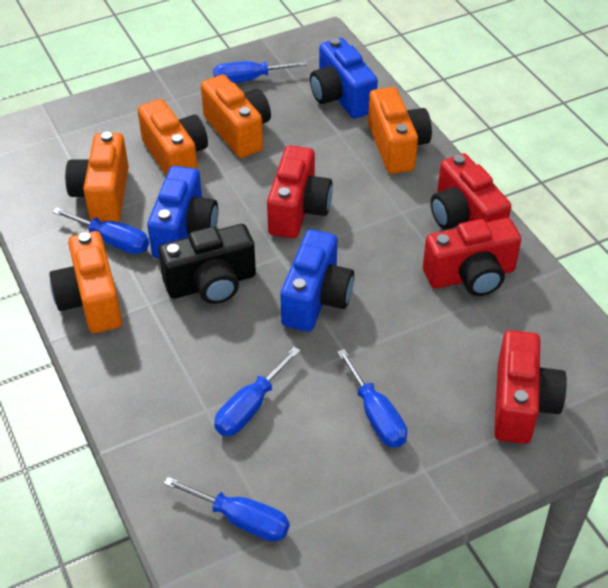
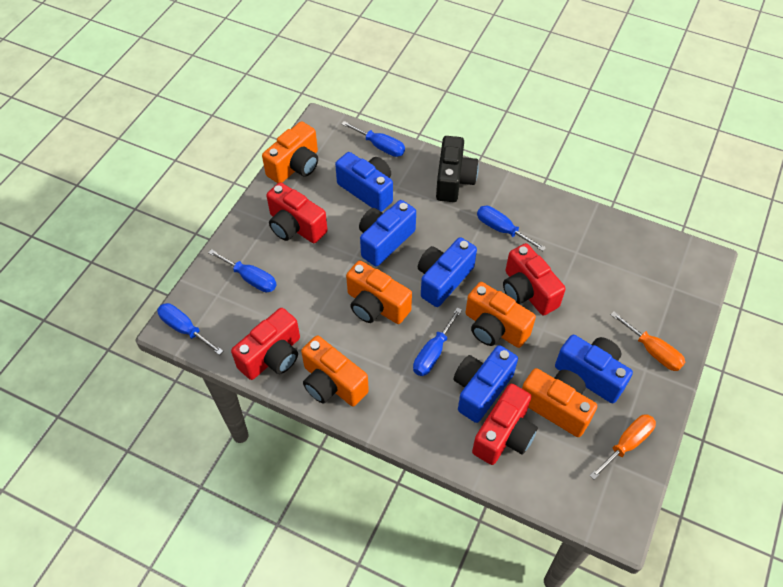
blue camera: 3 -> 5
orange screwdriver: 0 -> 2

